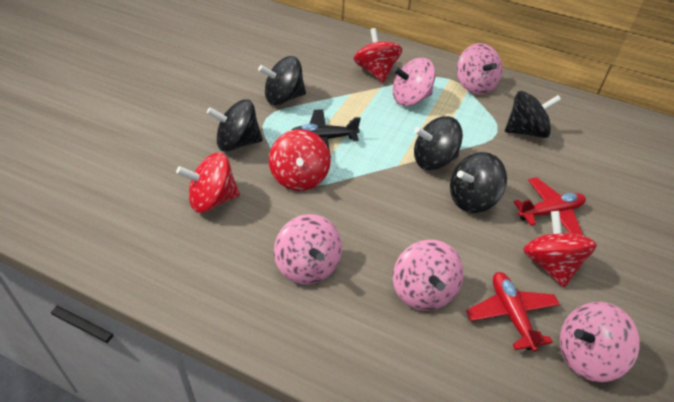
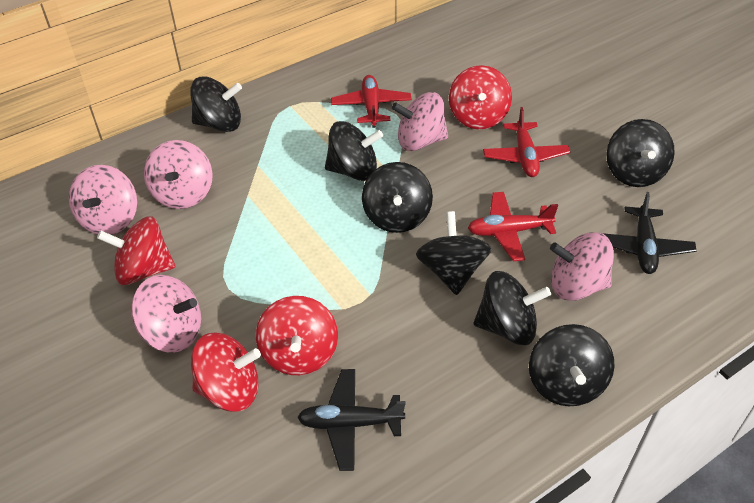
black plane: 1 -> 2
black spinning top: 5 -> 7
red plane: 2 -> 3

